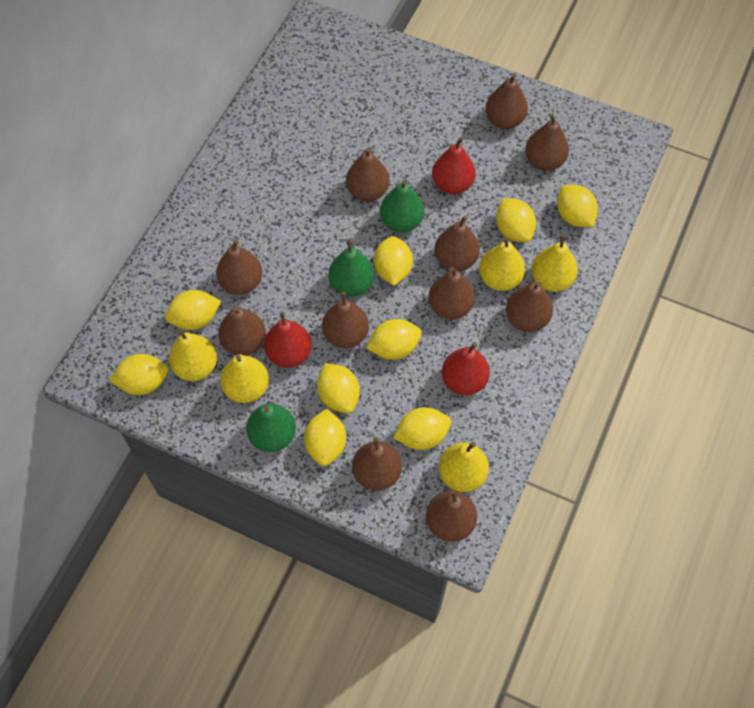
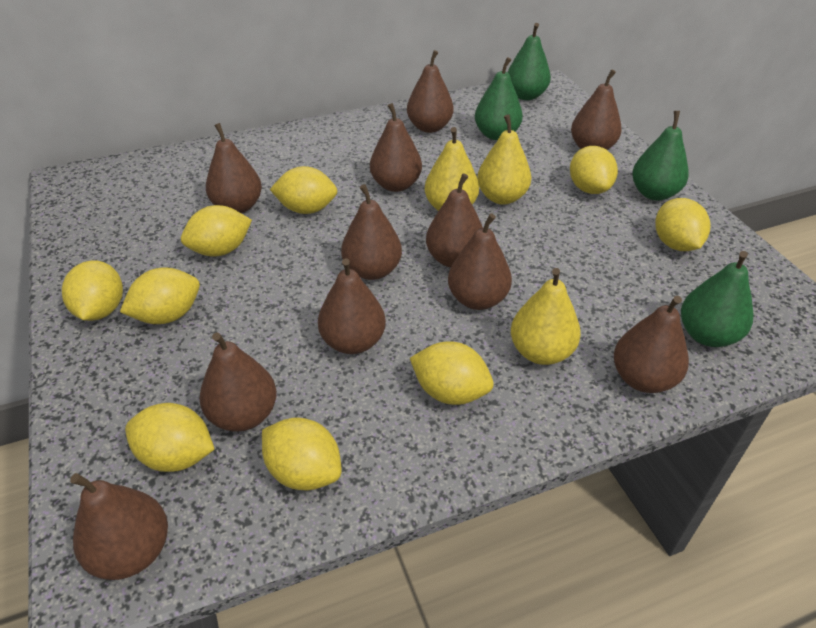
green pear: 3 -> 4
red pear: 3 -> 0
yellow pear: 5 -> 3

